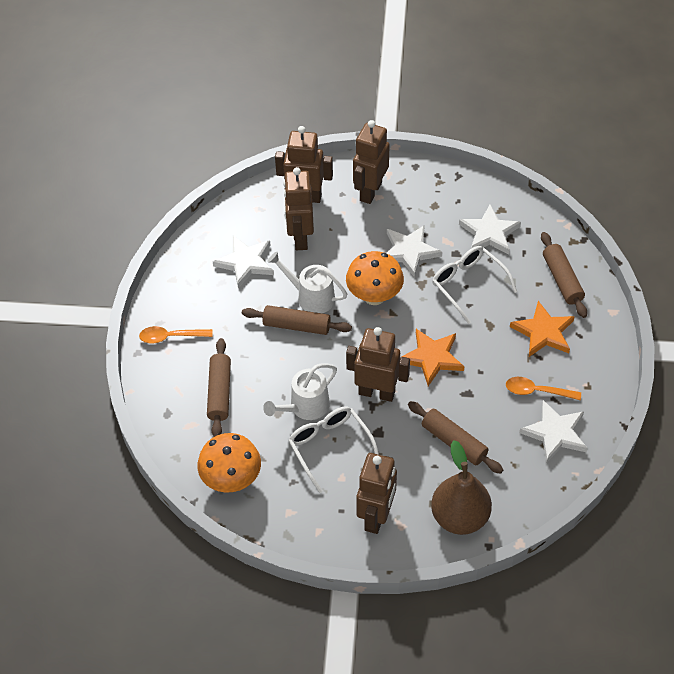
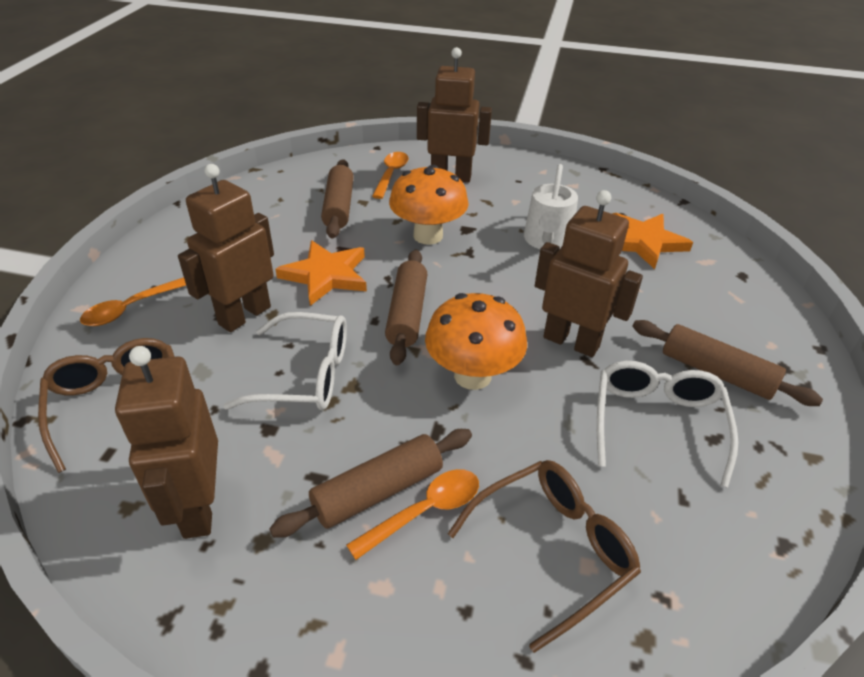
brown glasses: 0 -> 2
brown pear: 1 -> 0
brown robot: 5 -> 4
orange spoon: 2 -> 3
white star: 4 -> 0
white watering can: 2 -> 1

